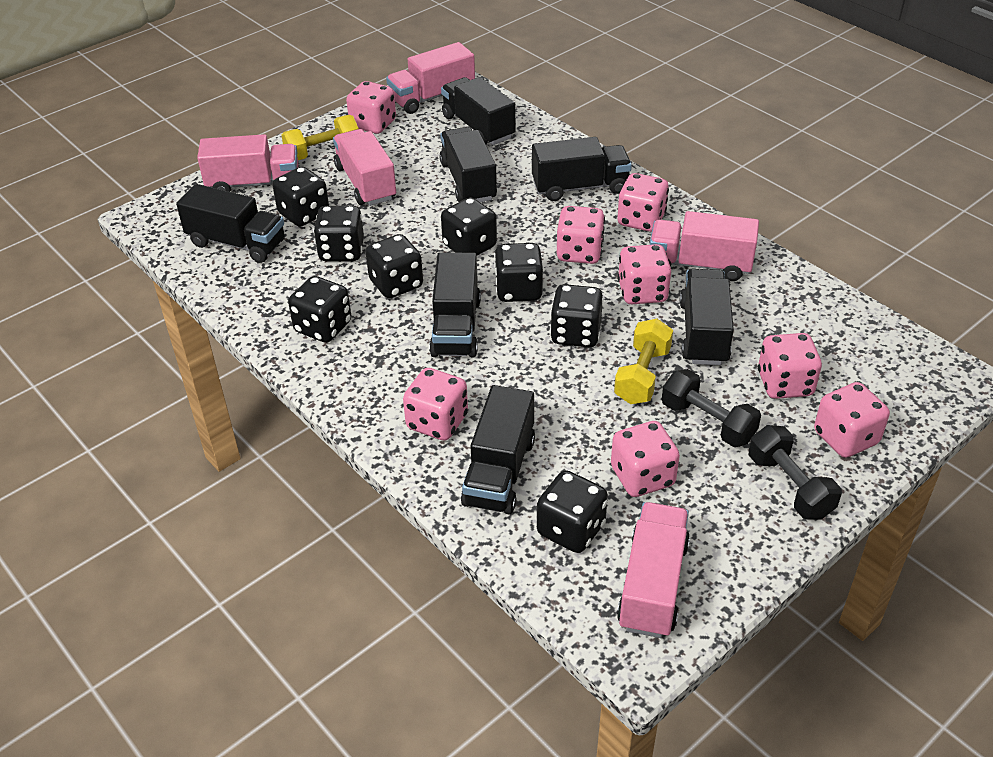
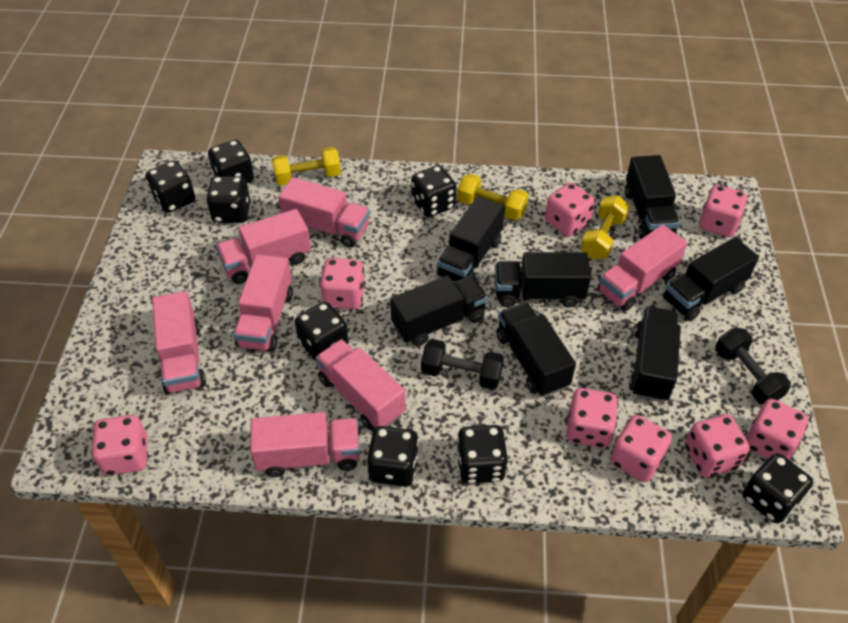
pink truck: 5 -> 7
yellow dumbbell: 2 -> 3

